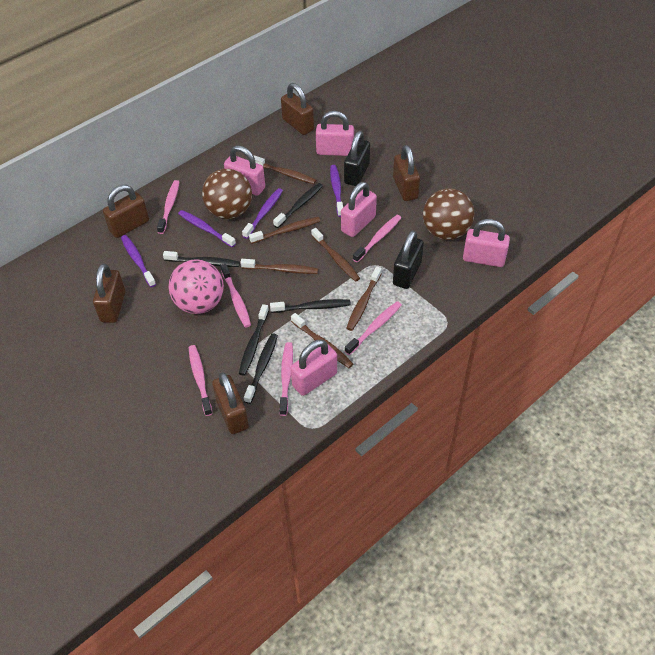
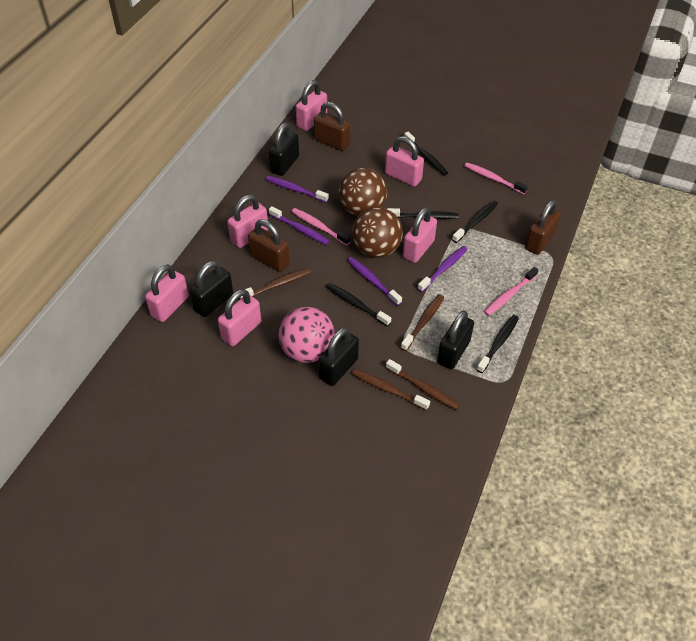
black padlock: 2 -> 4
brown padlock: 5 -> 3
brown toothbrush: 6 -> 4
pink padlock: 5 -> 6
pink toothbrush: 6 -> 3

